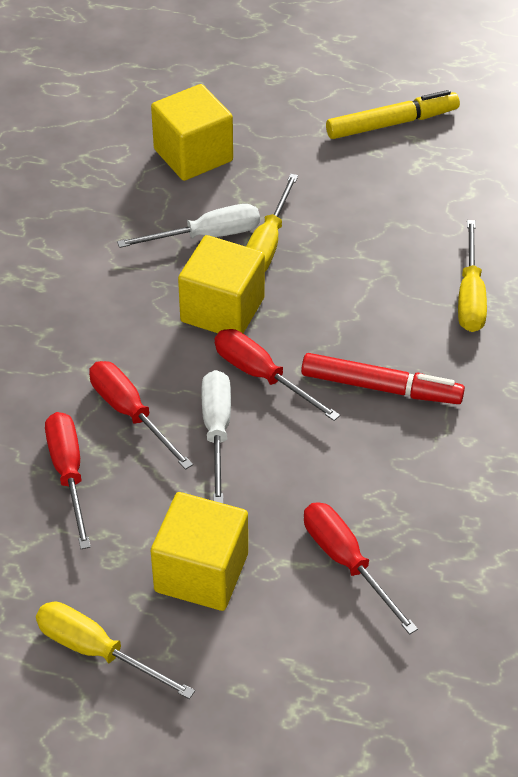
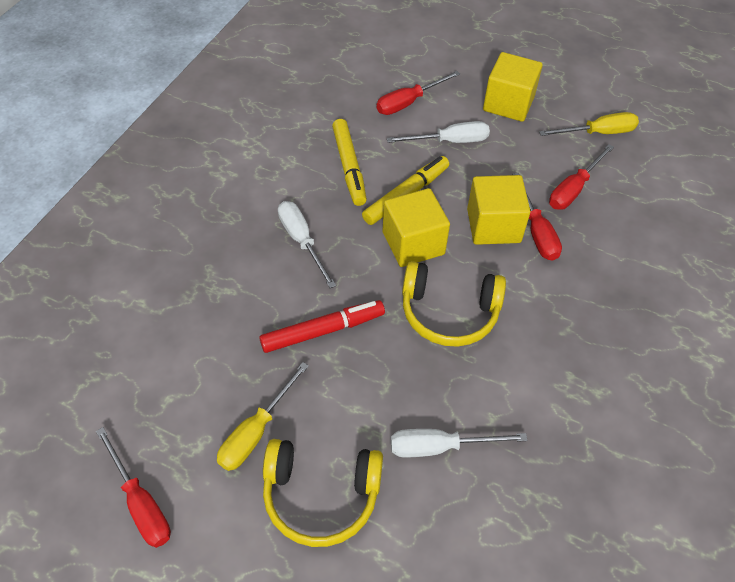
white screwdriver: 2 -> 3
yellow headphones: 0 -> 2
yellow marker: 1 -> 2
yellow screwdriver: 3 -> 2

